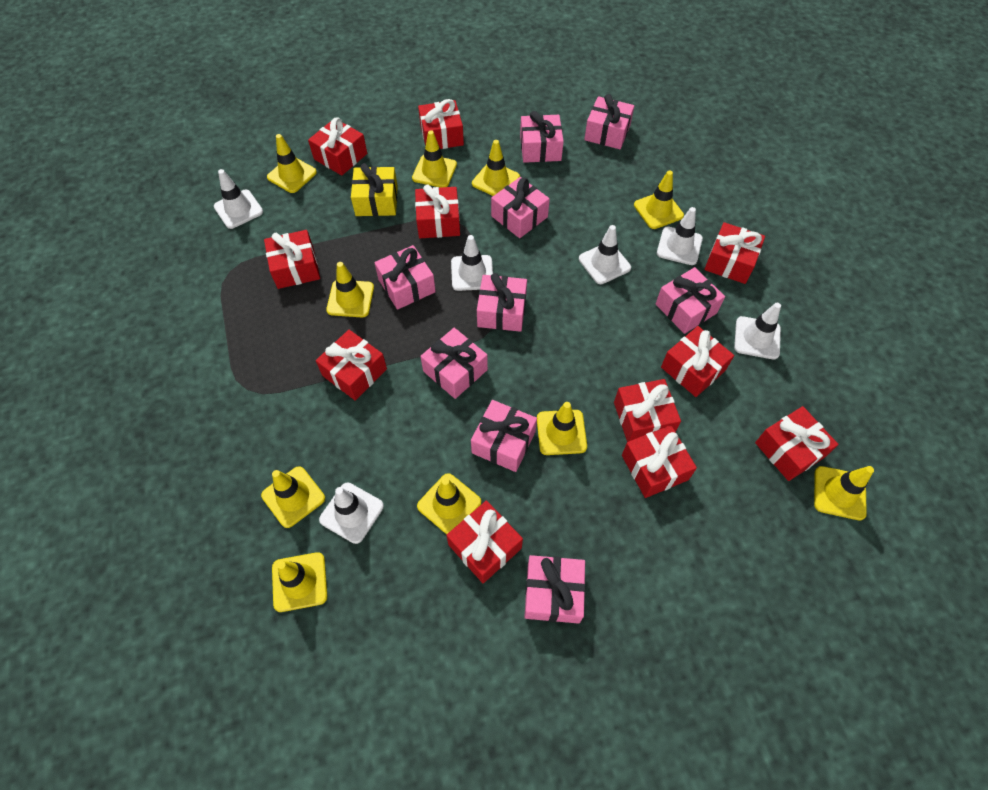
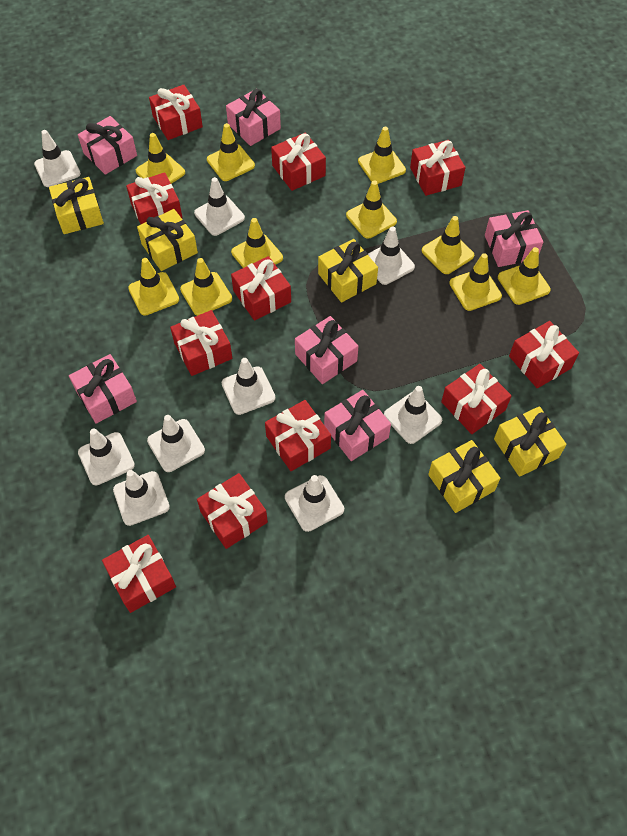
pink gift: 9 -> 6
white traffic cone: 6 -> 9
yellow gift: 1 -> 5

